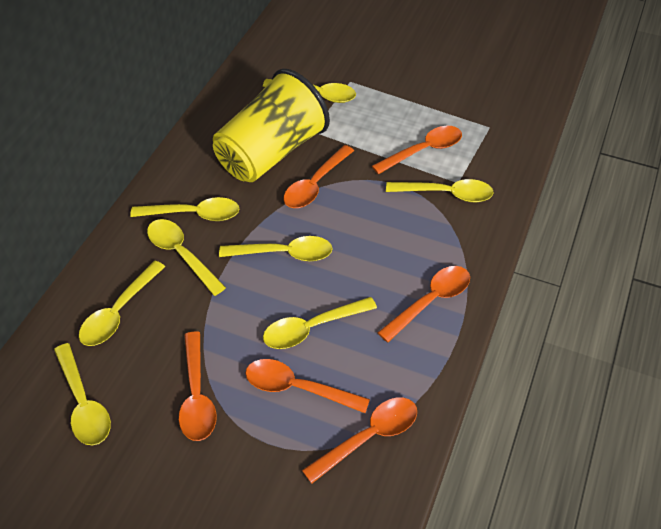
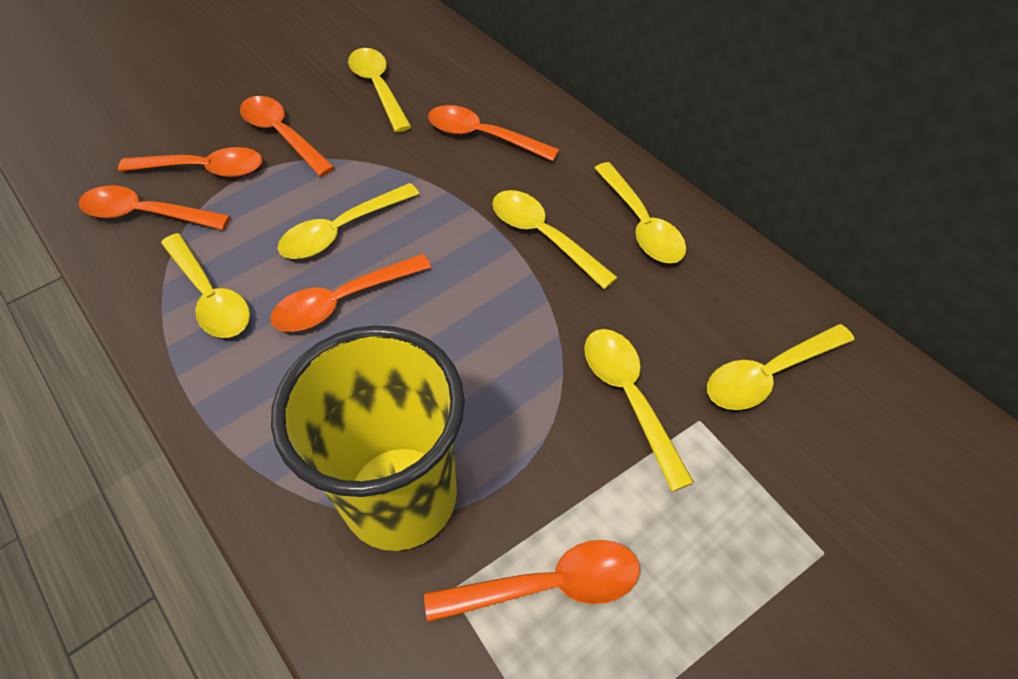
yellow spoon: 8 -> 7

